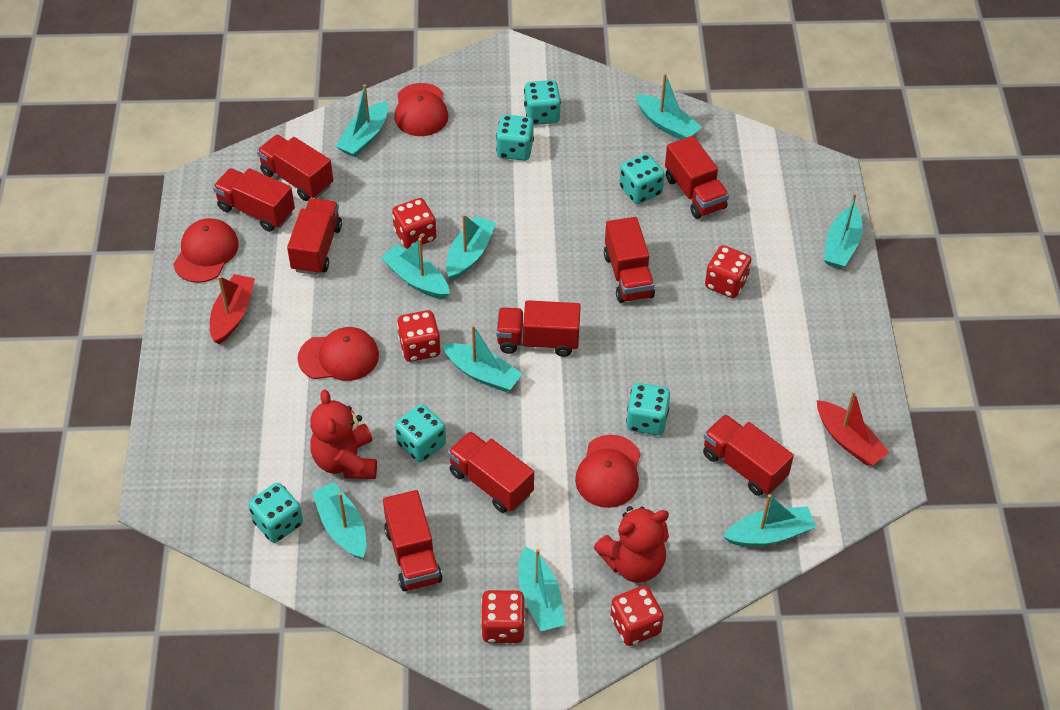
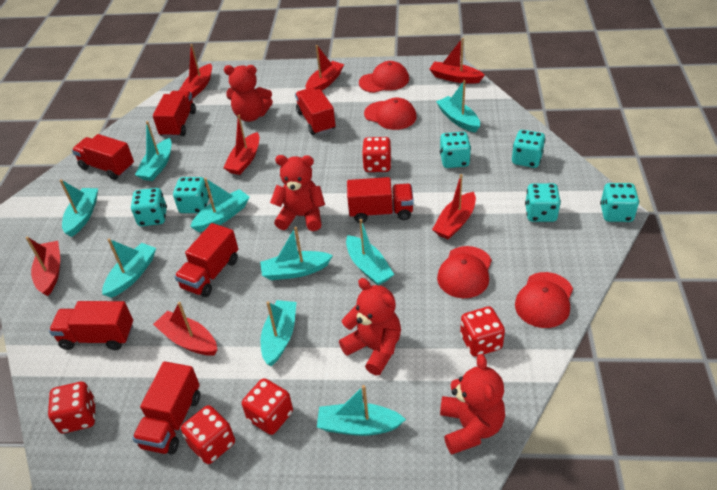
red boat: 2 -> 7
red teddy bear: 2 -> 4
red truck: 9 -> 7

